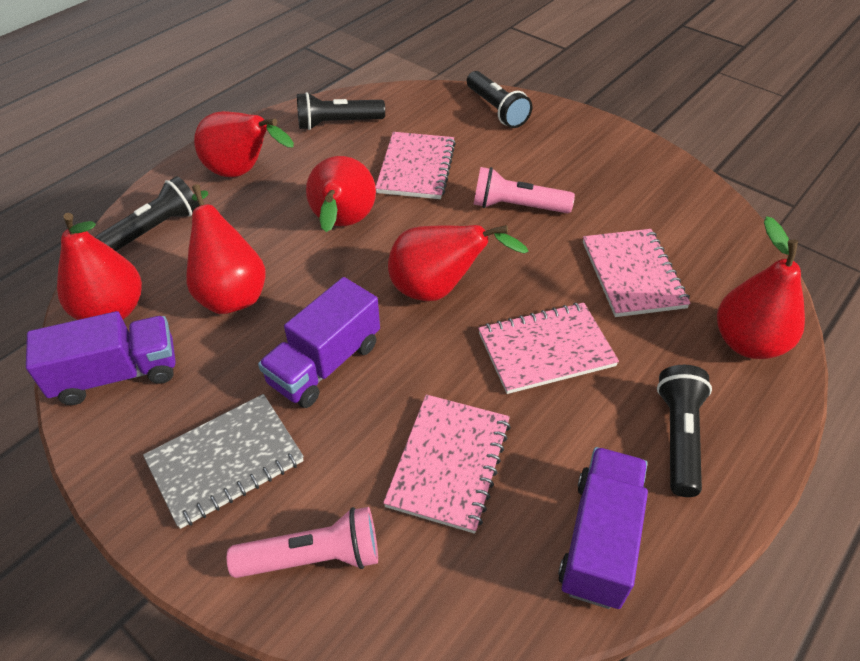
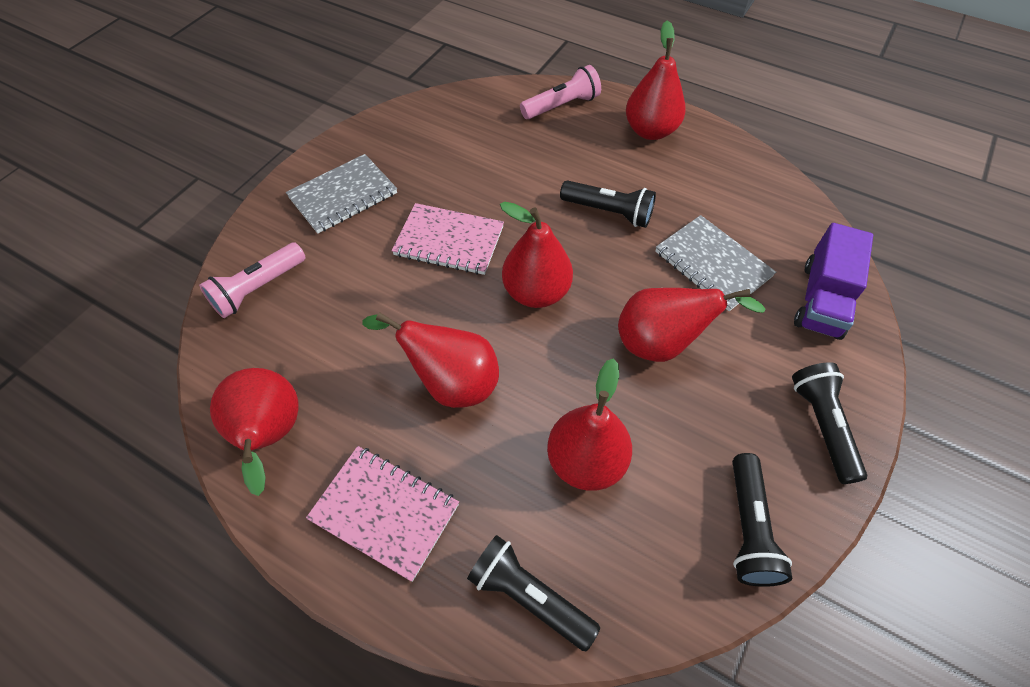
grey notebook: 1 -> 2
pink notebook: 4 -> 2
purple truck: 3 -> 1

